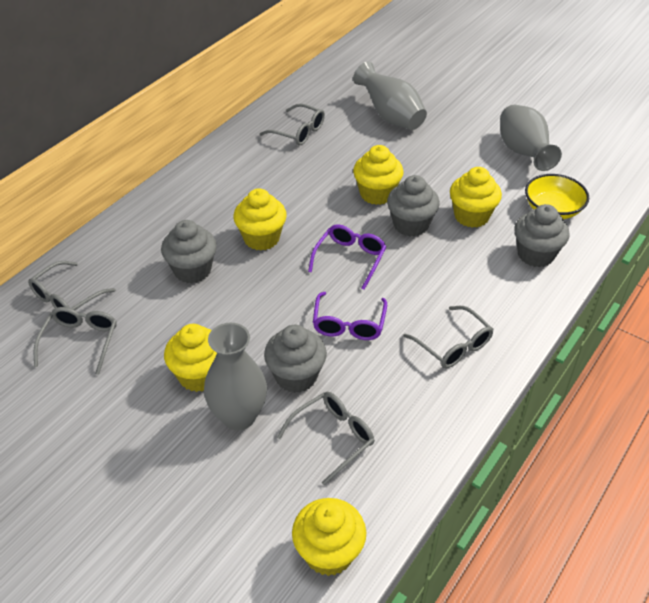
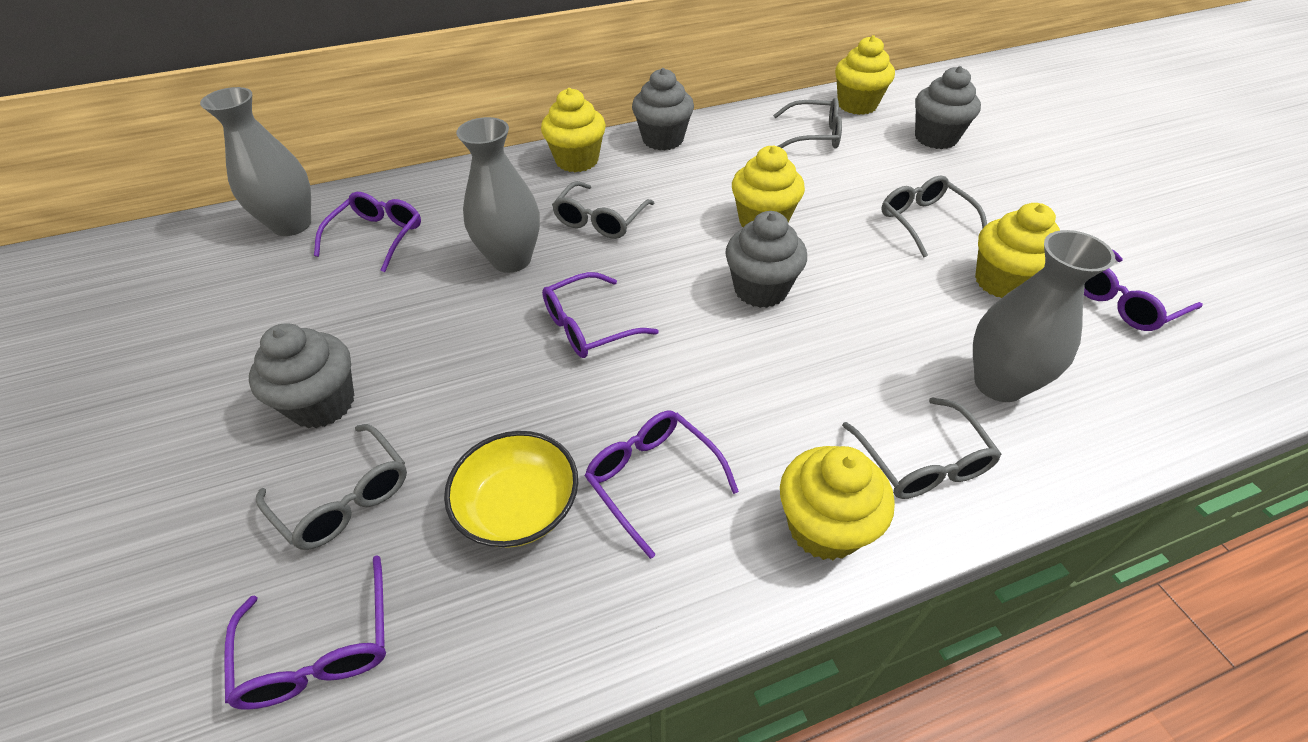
purple glasses: 2 -> 5

